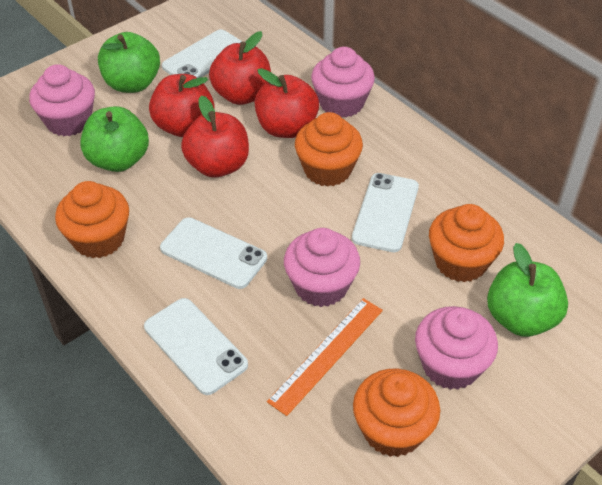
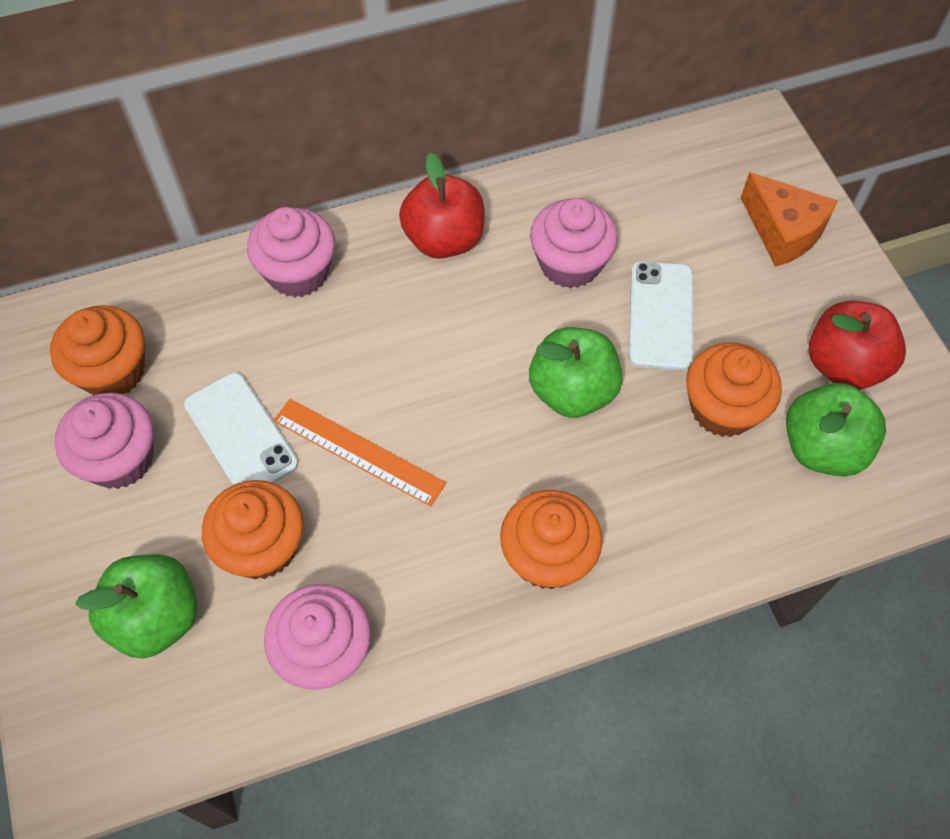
orange cheese: 0 -> 1
red apple: 4 -> 2
white phone: 4 -> 2

